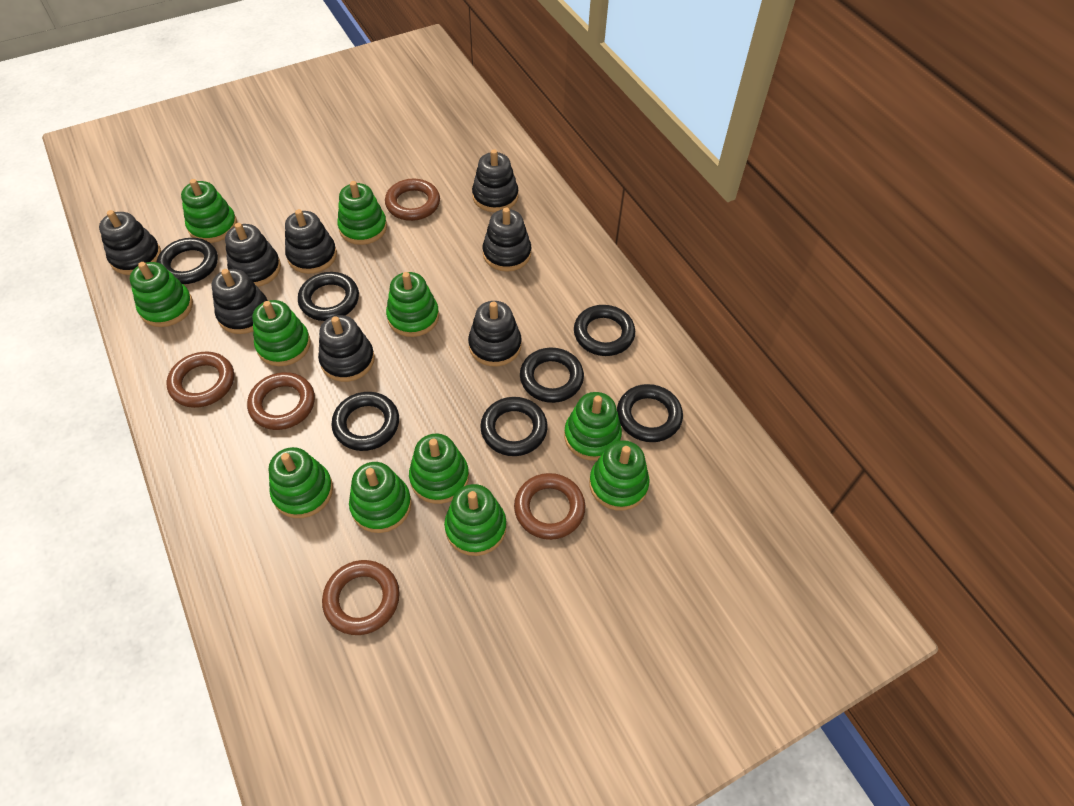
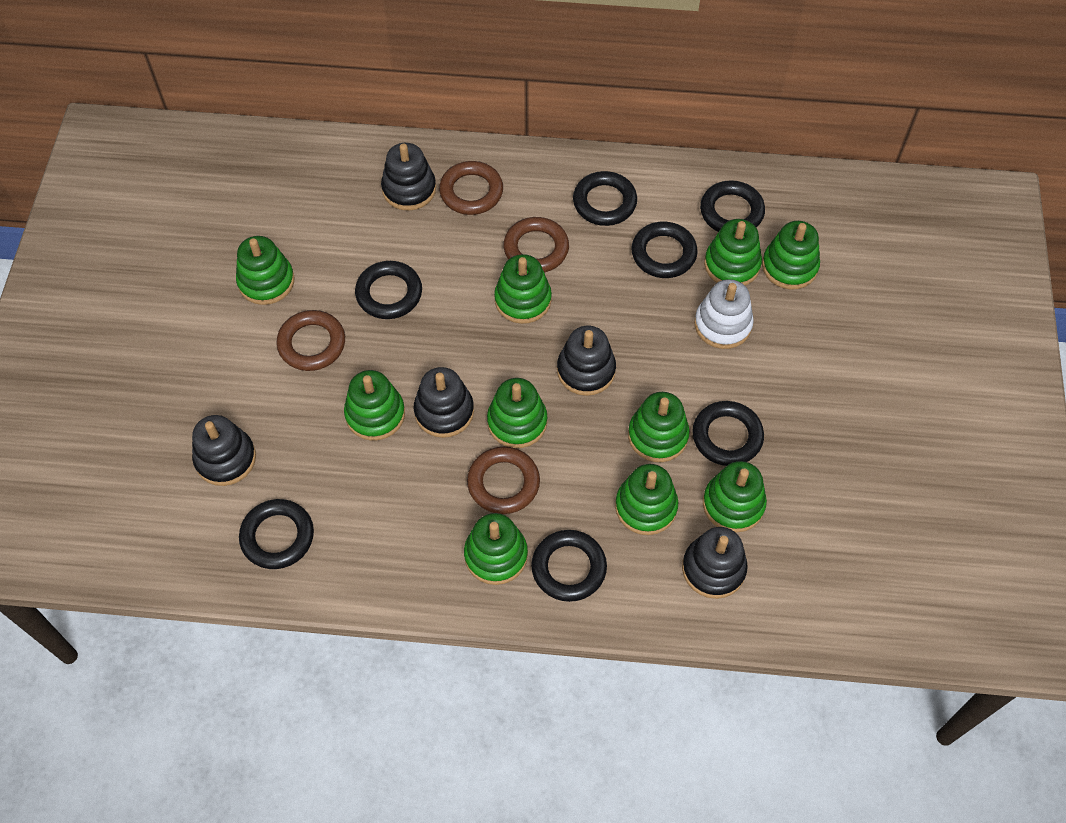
black stacking toy: 8 -> 5
brown ring: 5 -> 4
green stacking toy: 11 -> 10
white stacking toy: 0 -> 1

